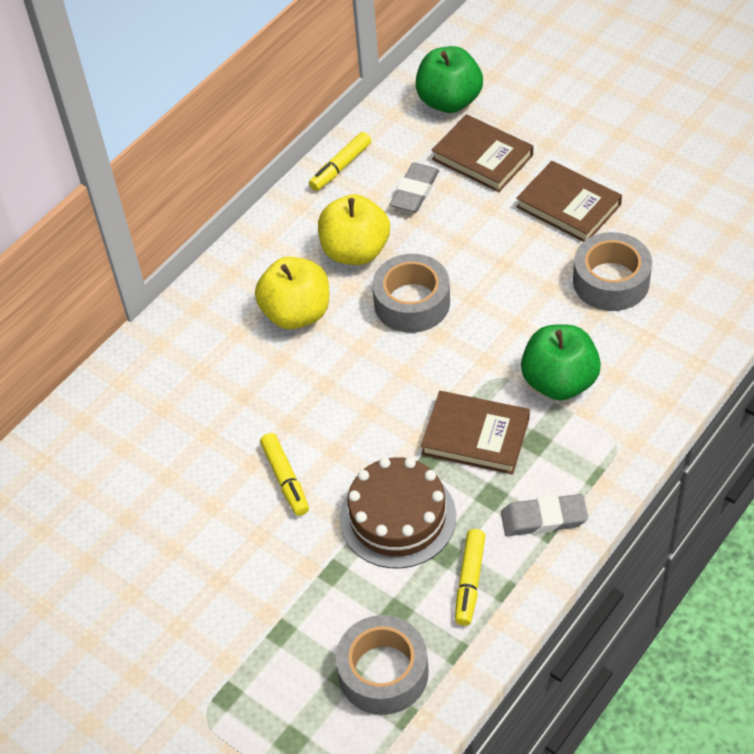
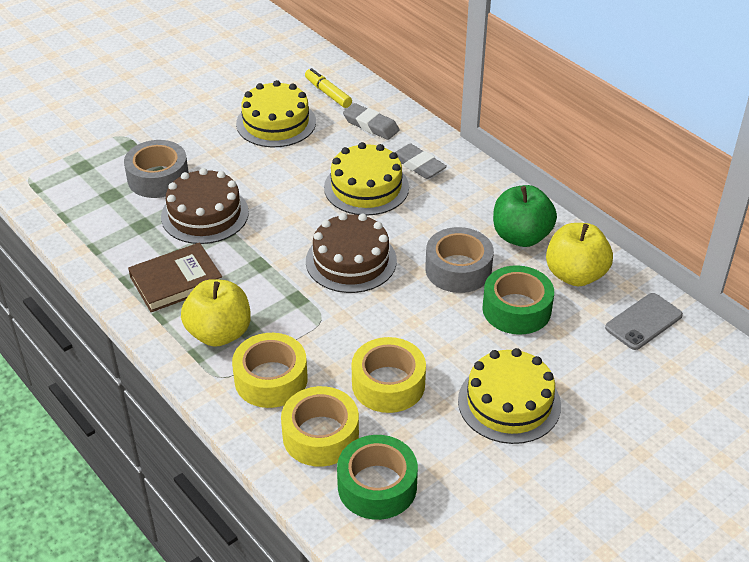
brown book: 3 -> 1
brown cake: 1 -> 2
green apple: 2 -> 1
green tape: 0 -> 2
grey phone: 0 -> 1
grey tape: 3 -> 2
yellow cake: 0 -> 3
yellow marker: 3 -> 1
yellow tape: 0 -> 3

